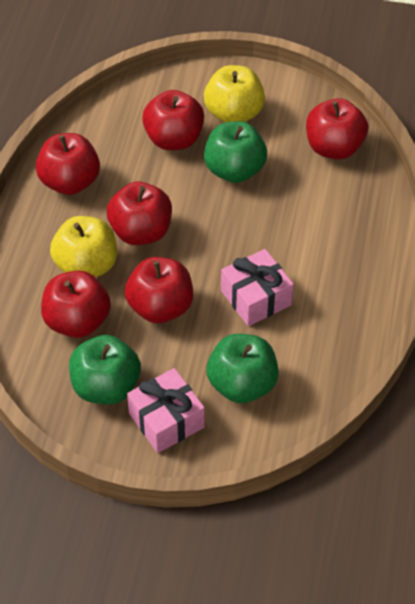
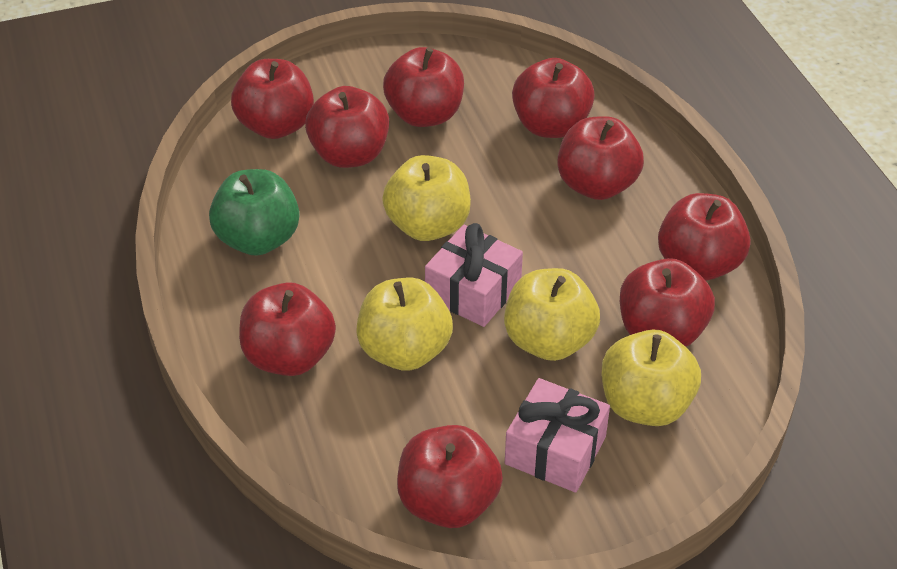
green apple: 3 -> 1
red apple: 6 -> 9
yellow apple: 2 -> 4

